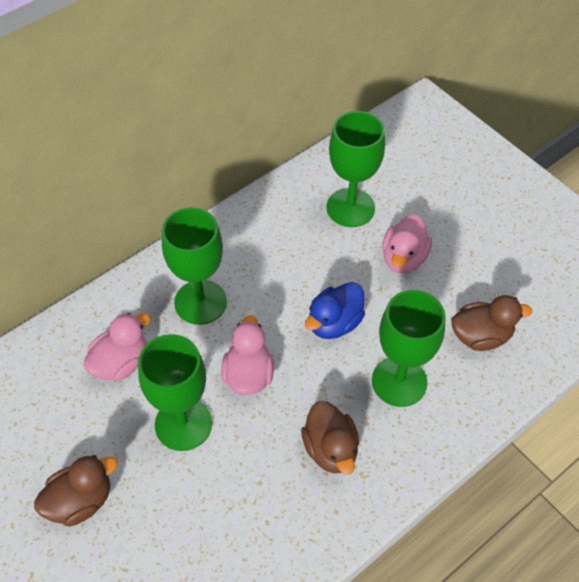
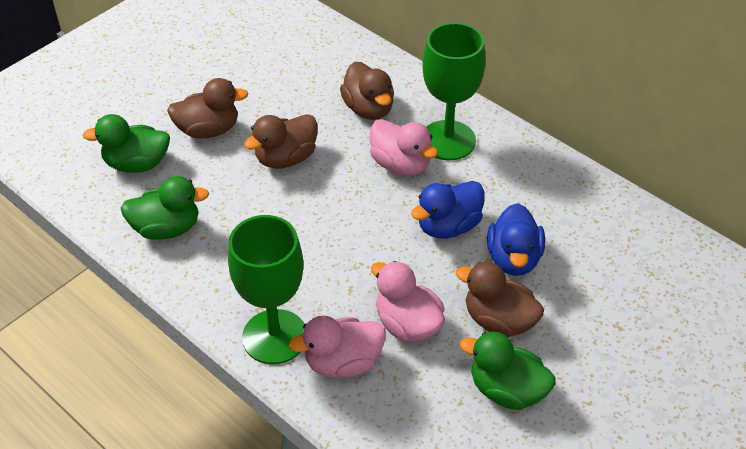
blue duck: 1 -> 2
brown duck: 3 -> 4
green duck: 0 -> 3
green goblet: 4 -> 2

